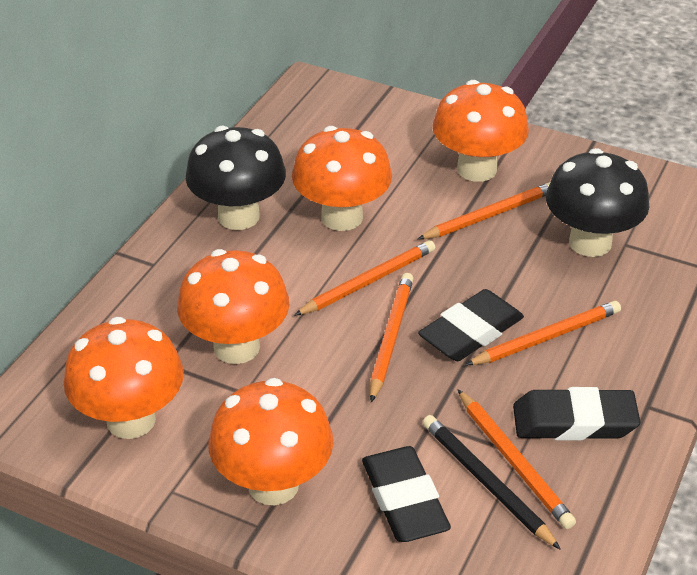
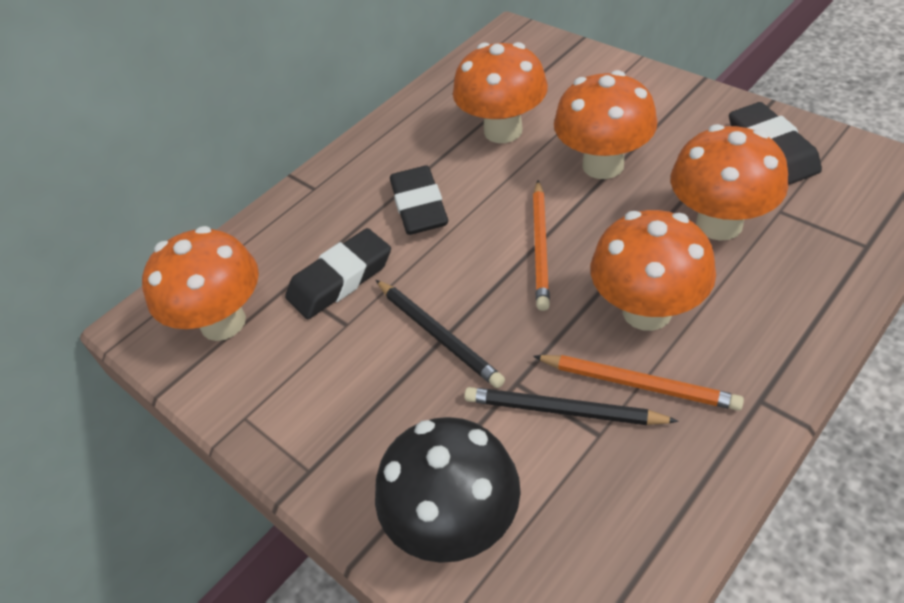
black mushroom: 2 -> 1
black pencil: 1 -> 2
orange pencil: 5 -> 2

